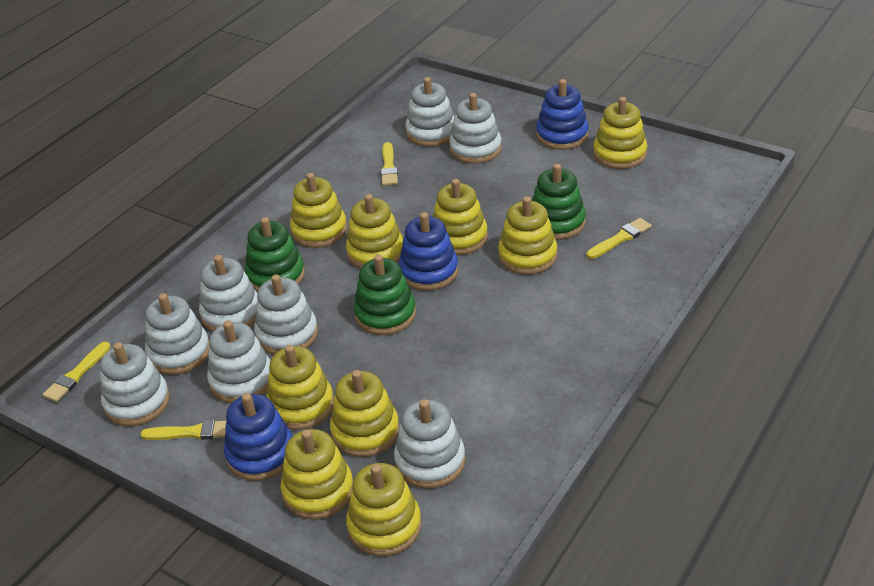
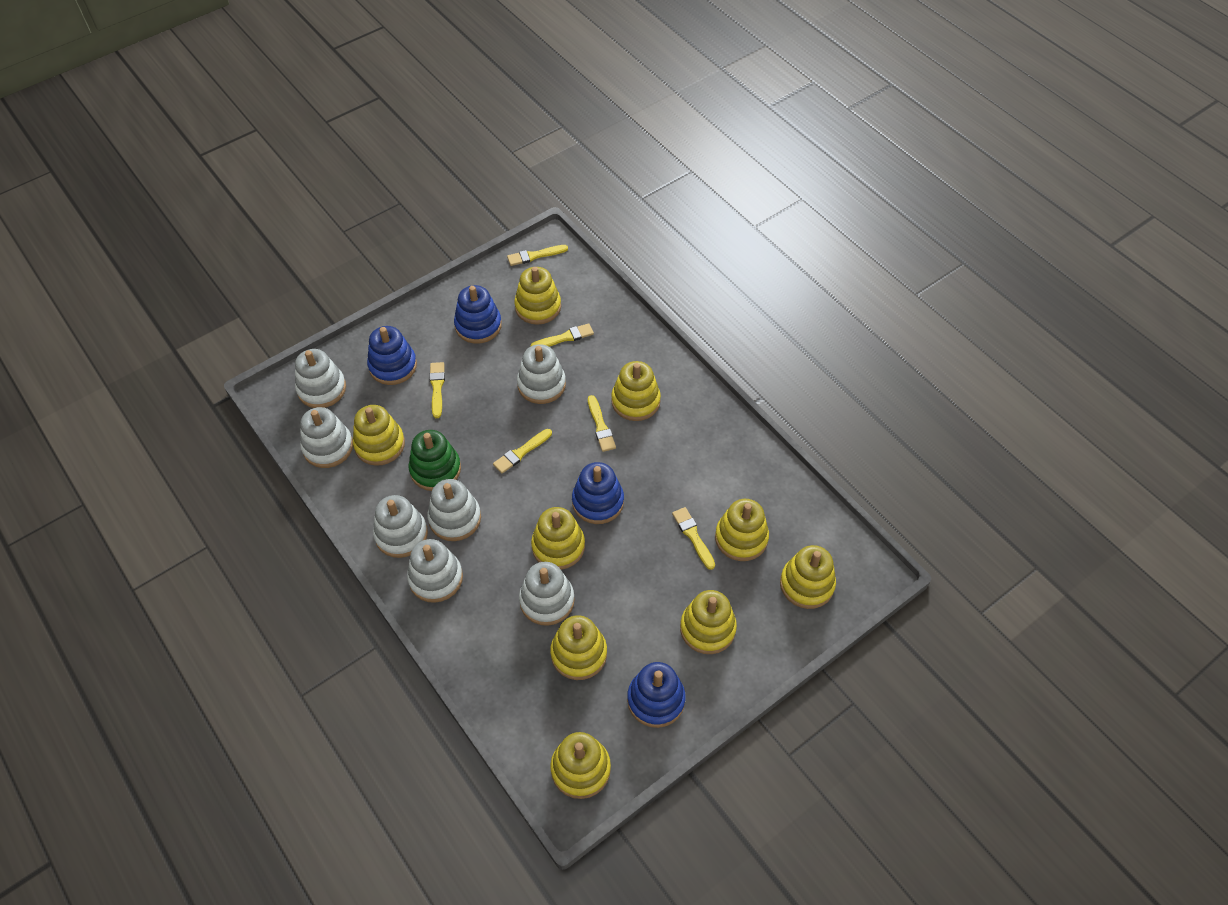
blue stacking toy: 3 -> 4
green stacking toy: 3 -> 1
white stacking toy: 8 -> 7
yellow brush: 4 -> 6

